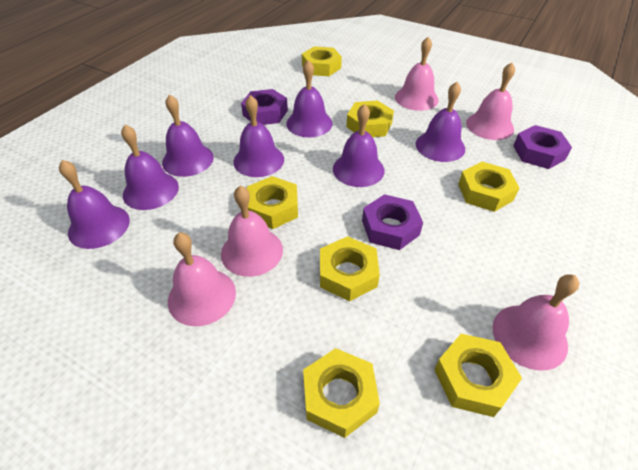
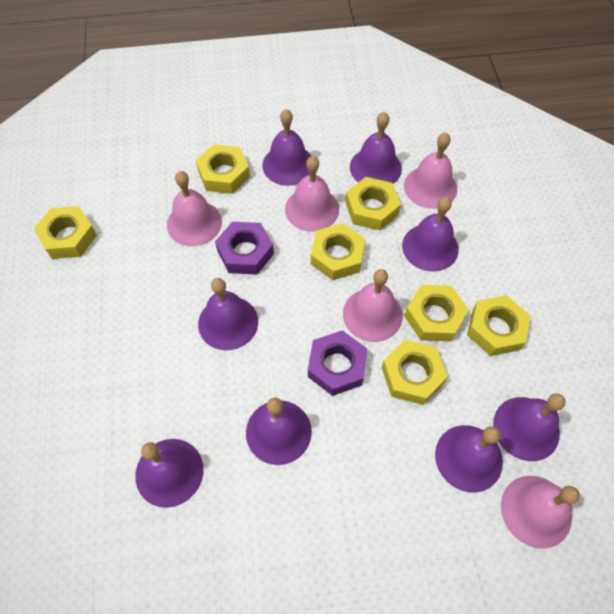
purple bell: 7 -> 8
purple nut: 3 -> 2

